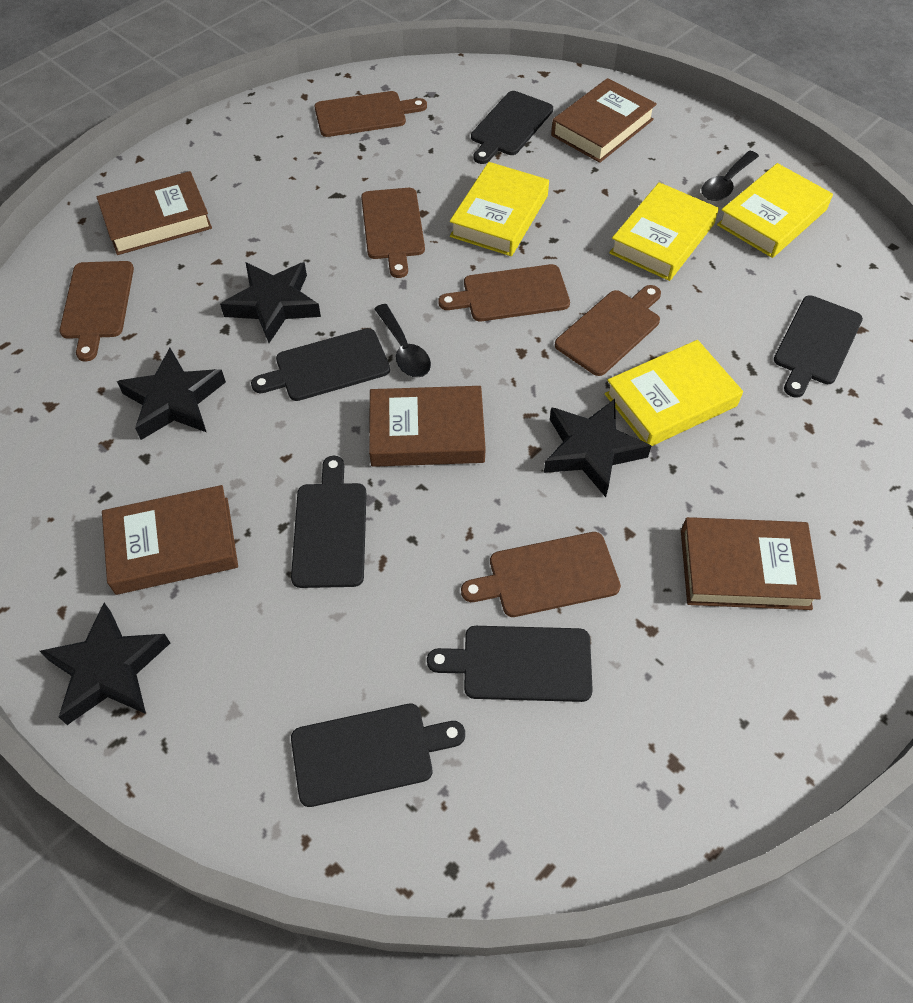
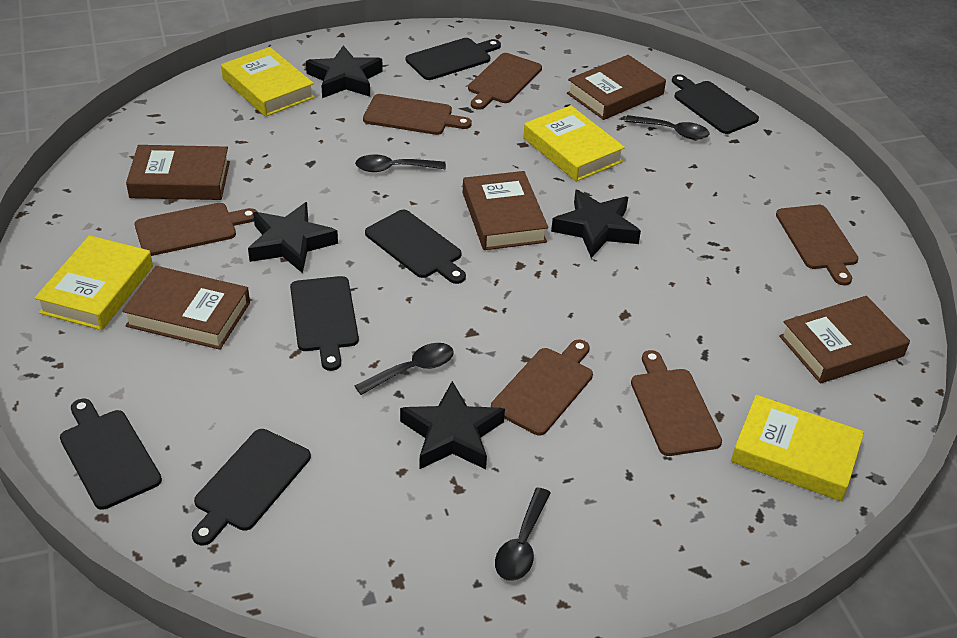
black spoon: 2 -> 4

